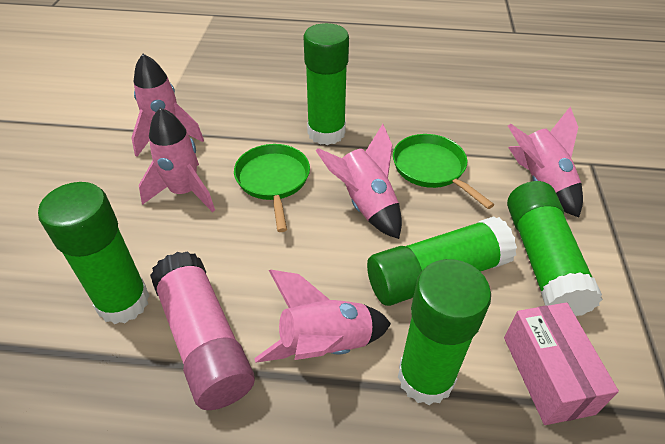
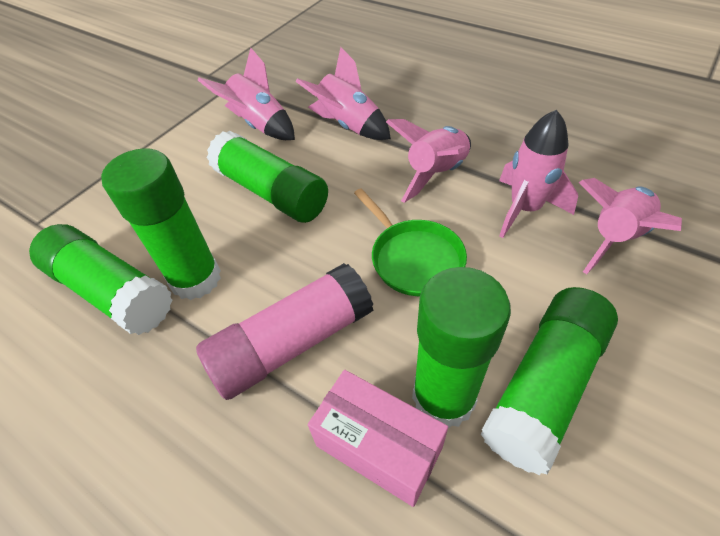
green pan: 2 -> 1

